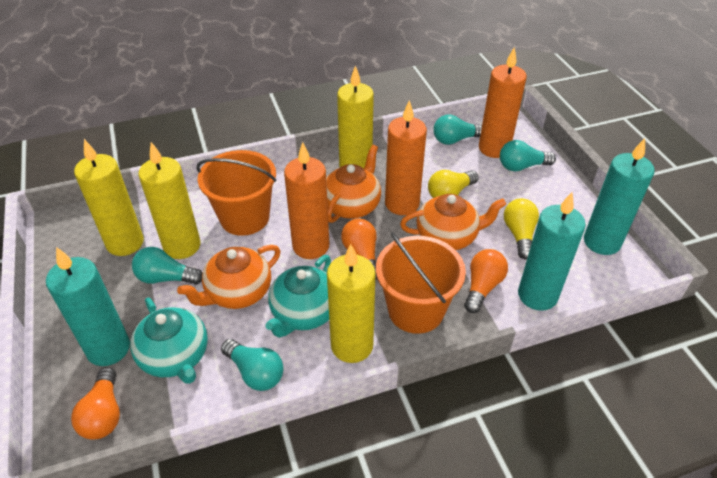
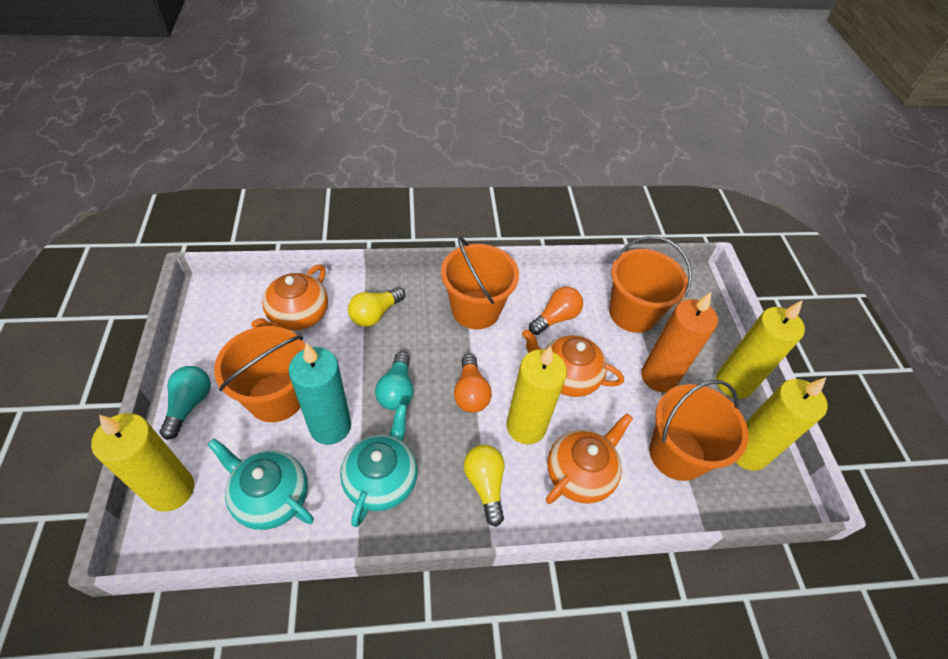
orange bucket: 2 -> 4
orange candle: 3 -> 1
orange light bulb: 3 -> 2
turquoise candle: 3 -> 1
turquoise light bulb: 4 -> 2

